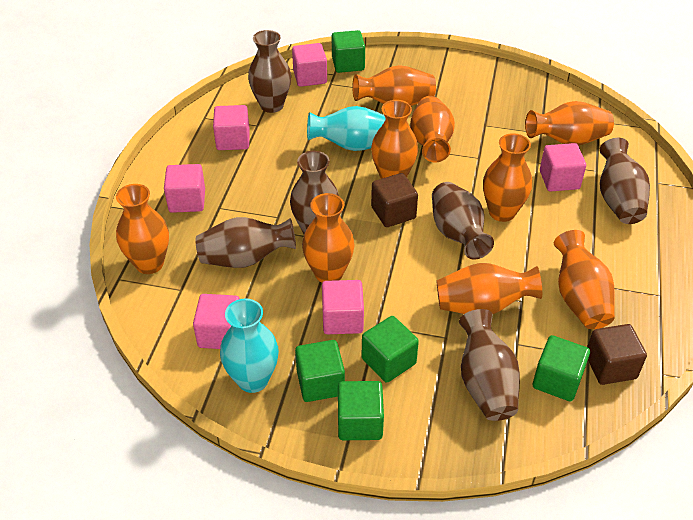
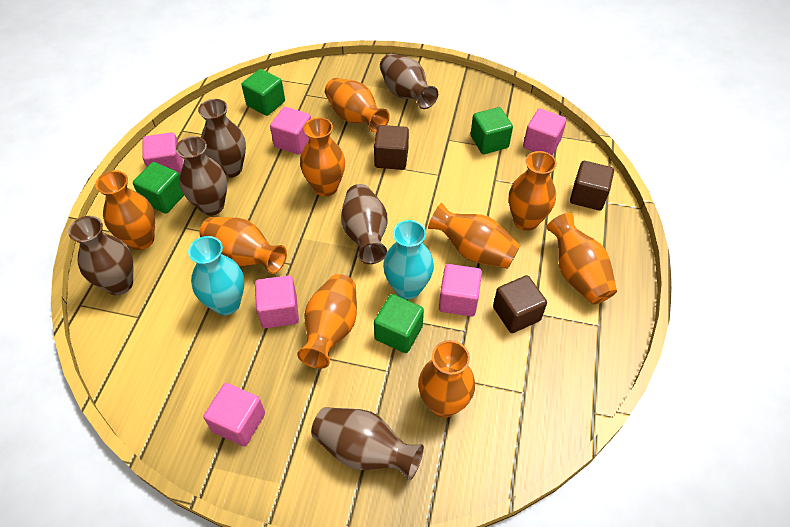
brown cube: 2 -> 3
green cube: 5 -> 4

